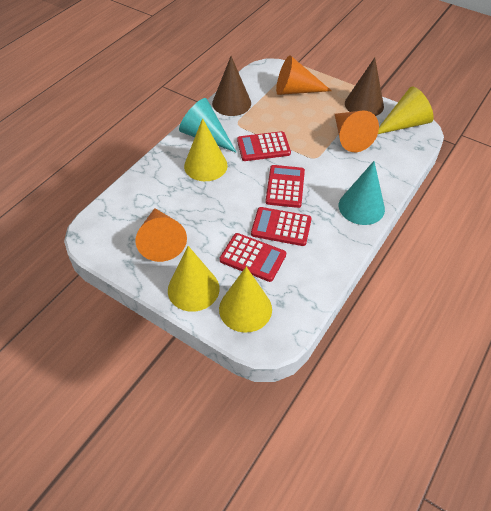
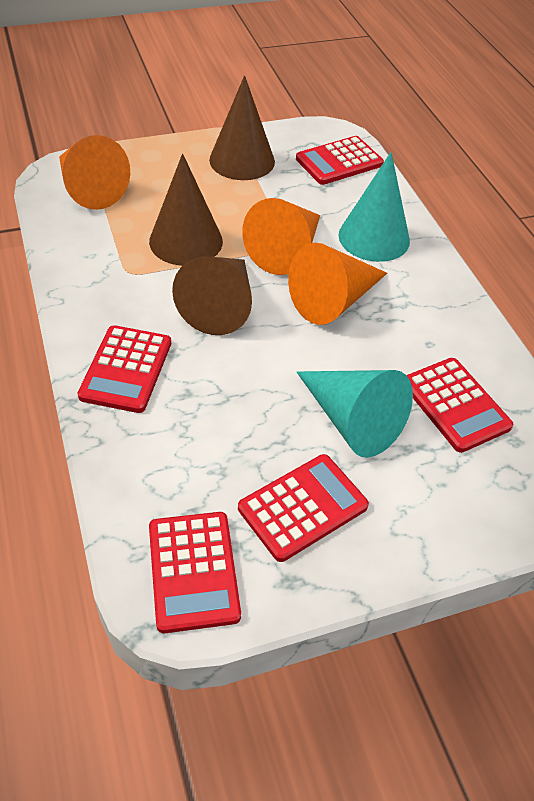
brown cone: 2 -> 3
red calculator: 4 -> 5
yellow cone: 4 -> 0

